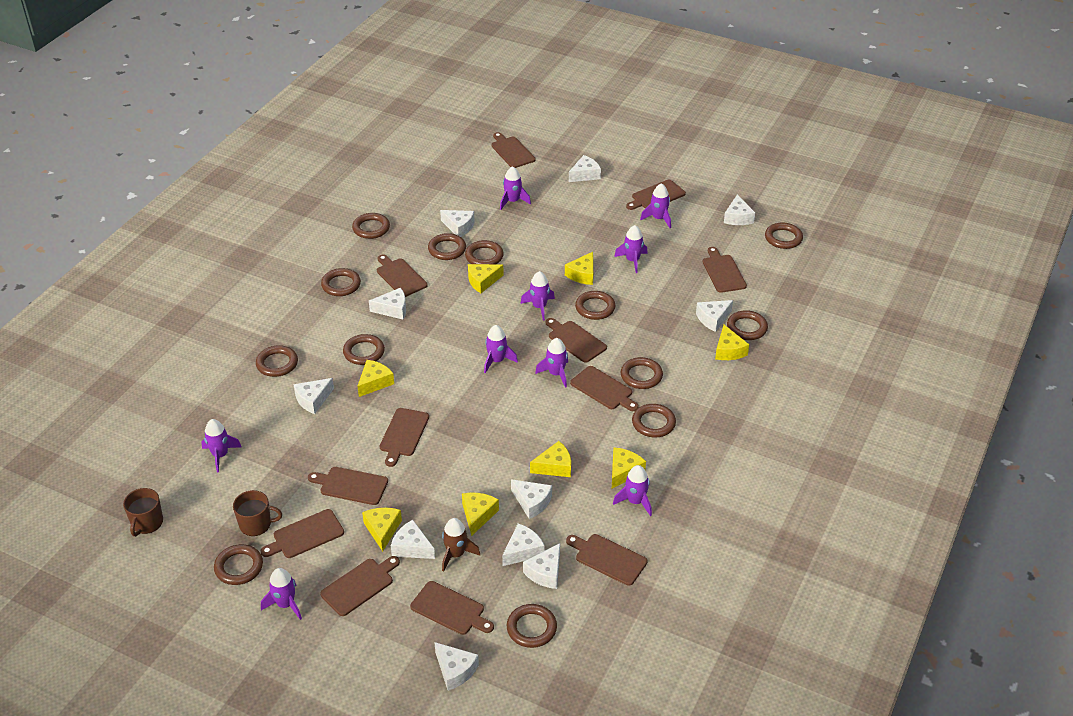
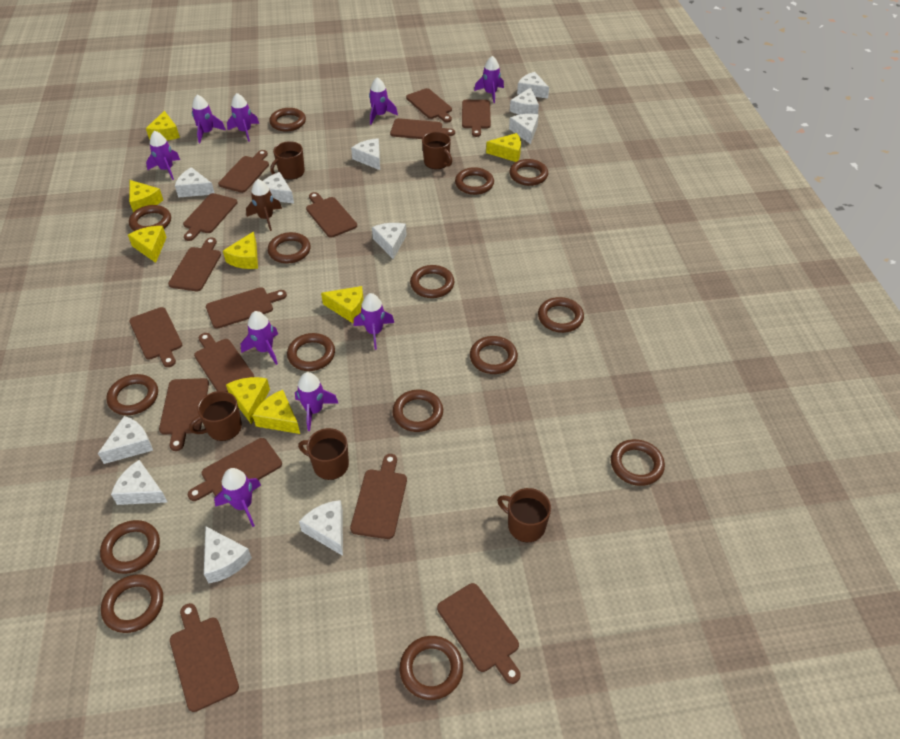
brown cutting board: 12 -> 15
brown mug: 2 -> 5
brown ring: 13 -> 15

